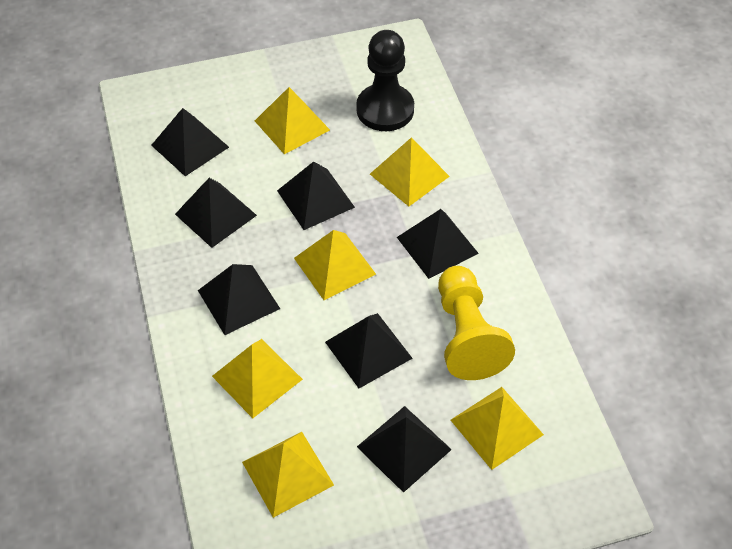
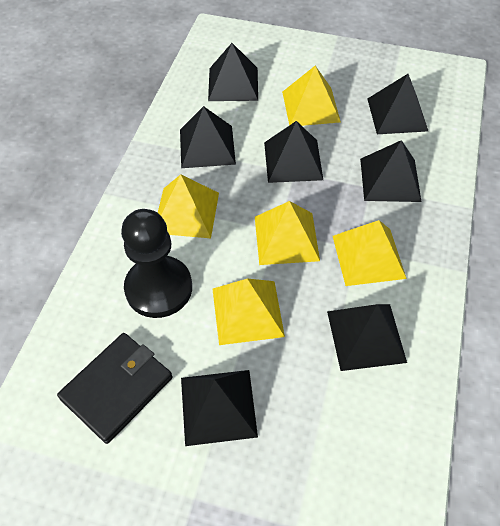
black wallet: 0 -> 1
yellow pawn: 1 -> 0
yellow pyramid: 6 -> 5

